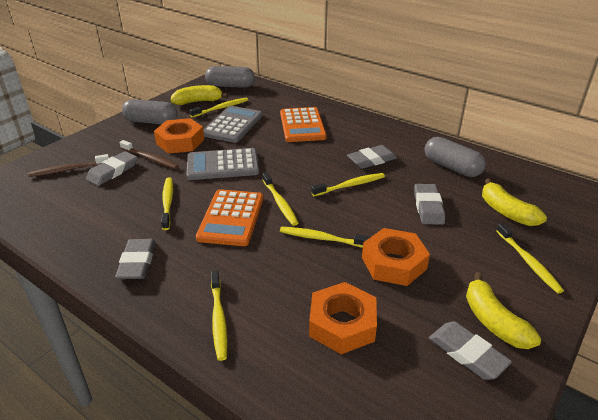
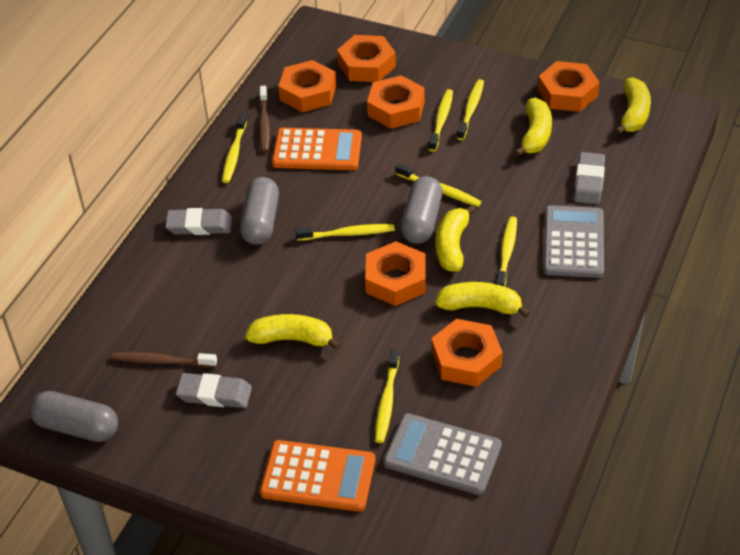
grey eraser: 5 -> 3
orange nut: 3 -> 6
yellow banana: 3 -> 5

